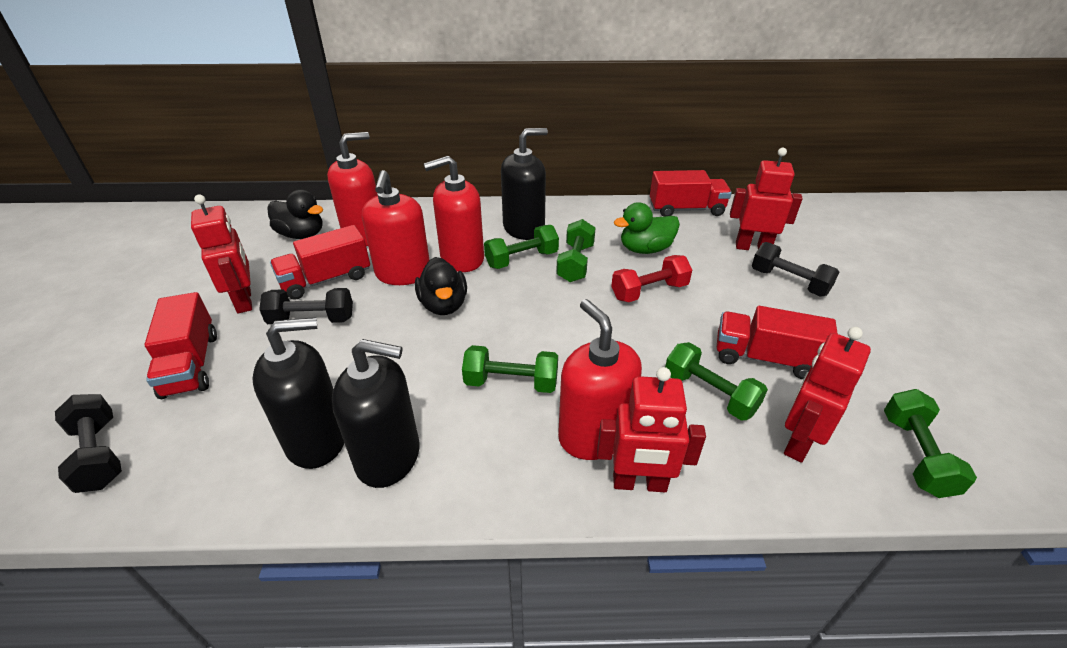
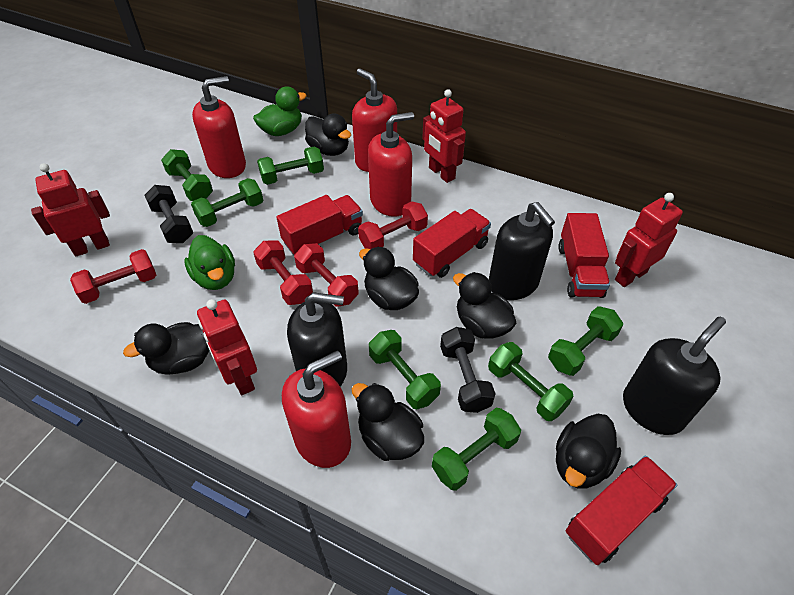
black duck: 2 -> 6
black dumbbell: 3 -> 2
green duck: 1 -> 2
green dumbbell: 5 -> 7
red dumbbell: 1 -> 4

